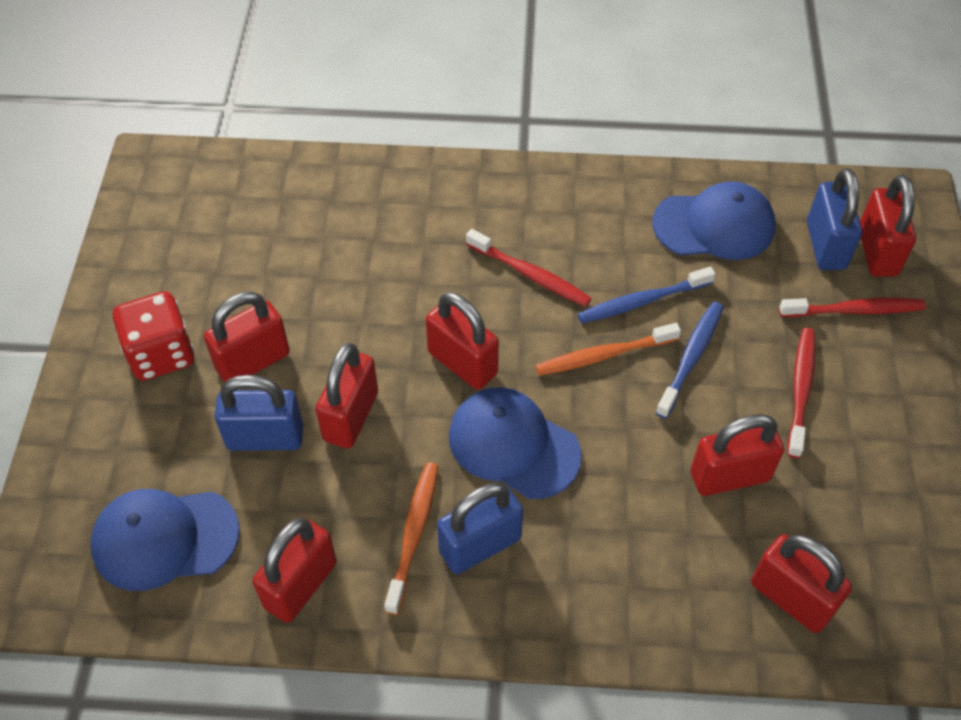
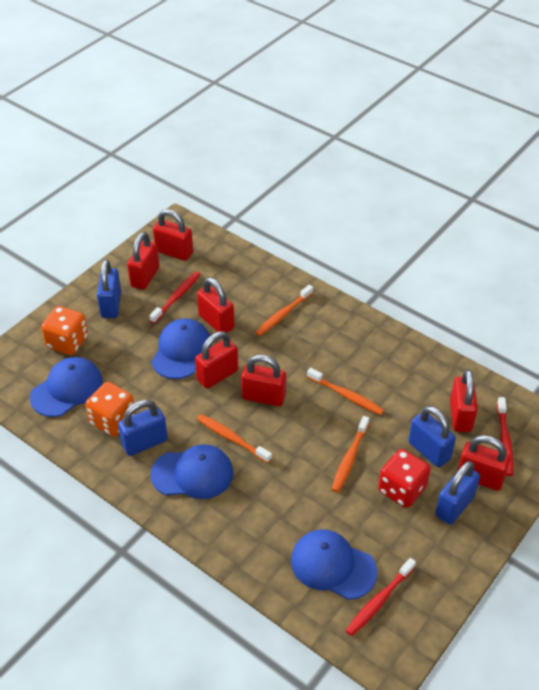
blue cap: 3 -> 4
blue padlock: 3 -> 4
blue toothbrush: 2 -> 0
orange dice: 0 -> 2
orange toothbrush: 2 -> 4

